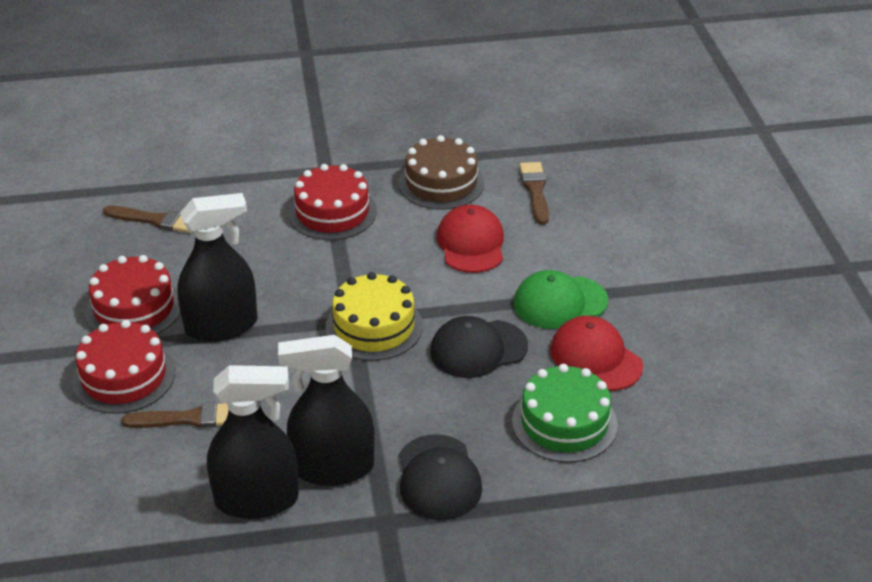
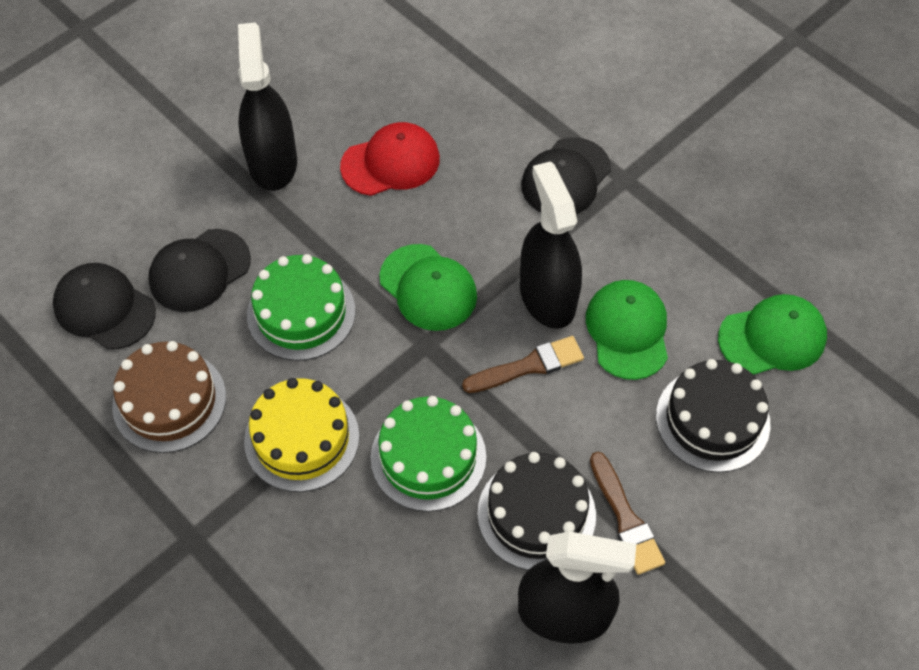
black cake: 0 -> 2
black cap: 2 -> 3
brown brush: 3 -> 2
green cake: 1 -> 2
green cap: 1 -> 3
red cake: 3 -> 0
red cap: 2 -> 1

